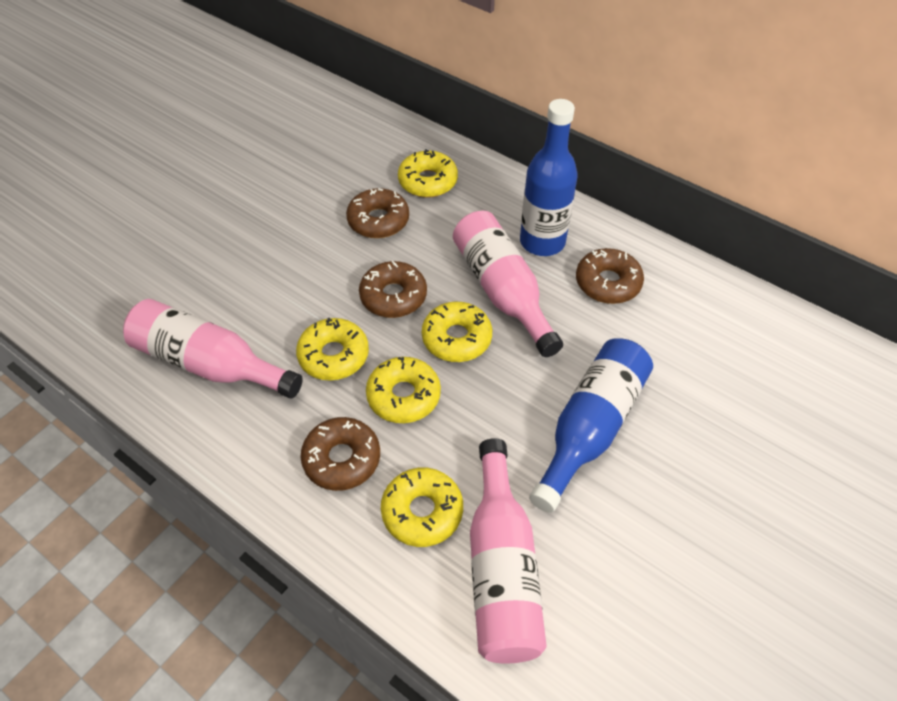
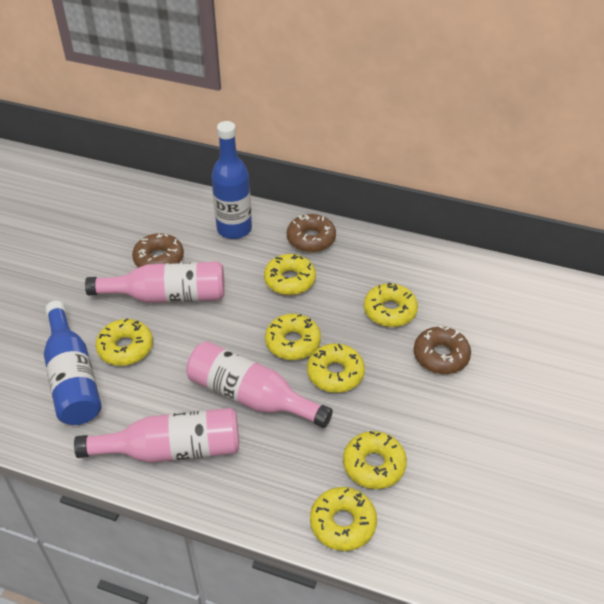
brown donut: 4 -> 3
yellow donut: 5 -> 7

